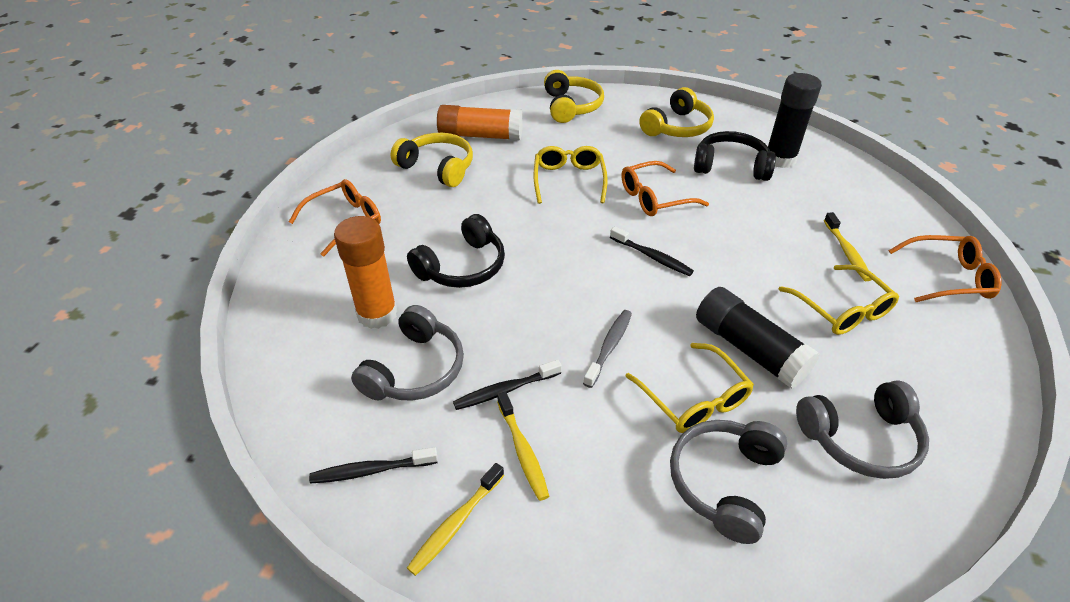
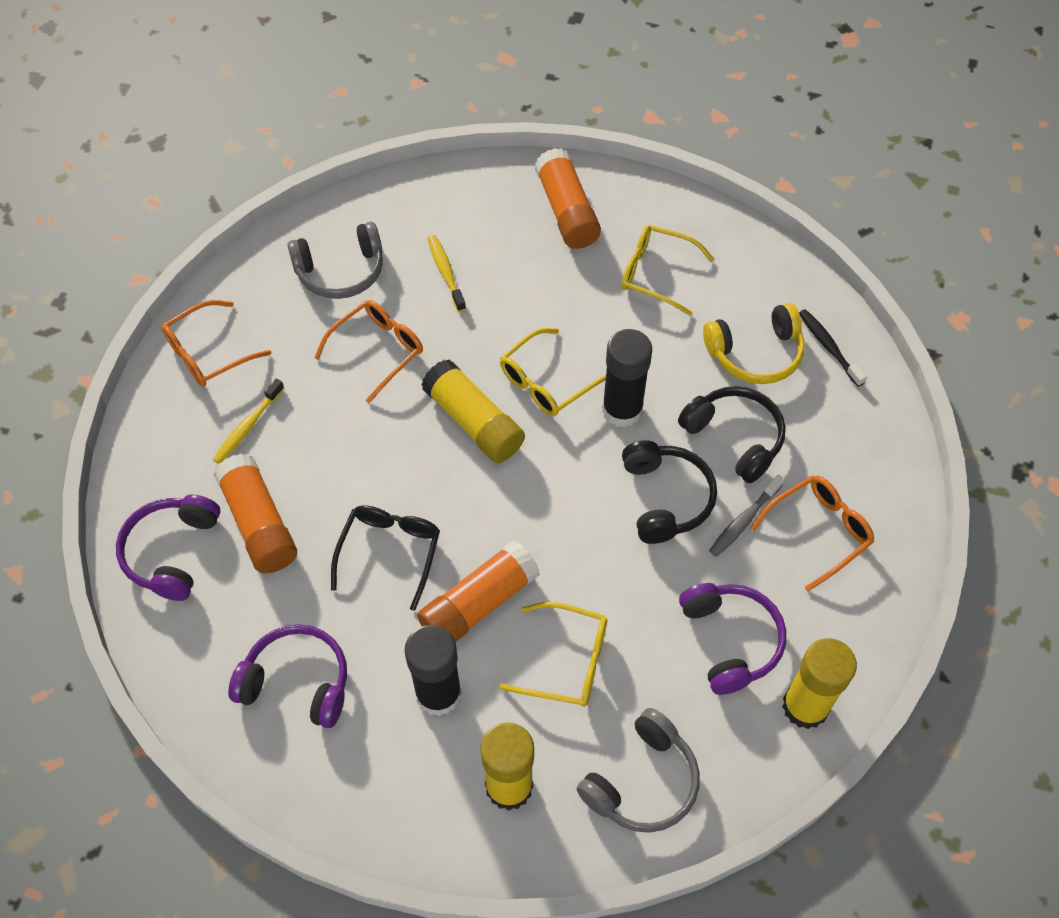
black glasses: 0 -> 1
black toothbrush: 3 -> 1
grey headphones: 3 -> 2
orange glue stick: 2 -> 3
purple headphones: 0 -> 3
yellow glue stick: 0 -> 3
yellow headphones: 3 -> 1
yellow toothbrush: 3 -> 2

